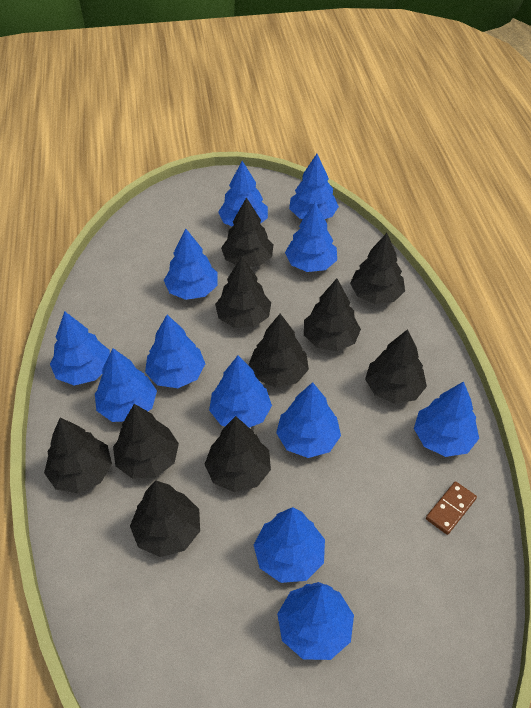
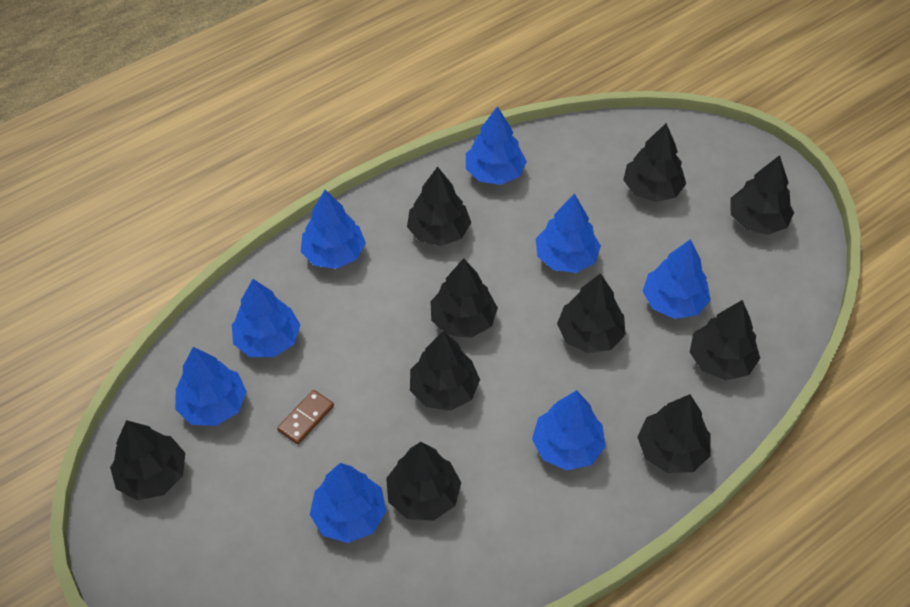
blue tree: 12 -> 8

